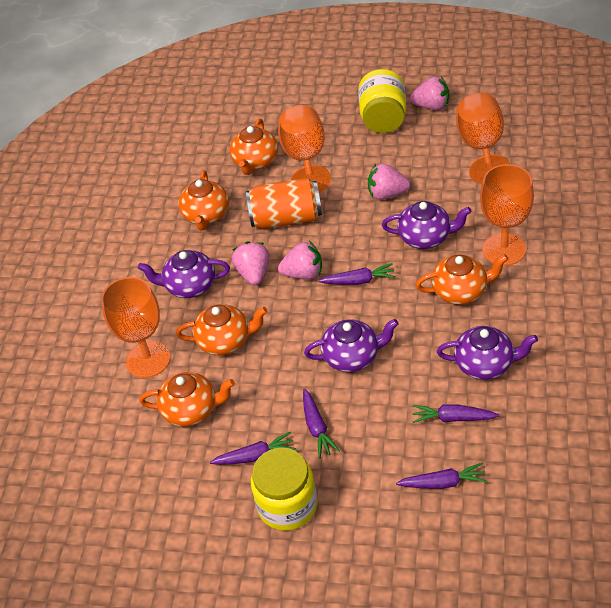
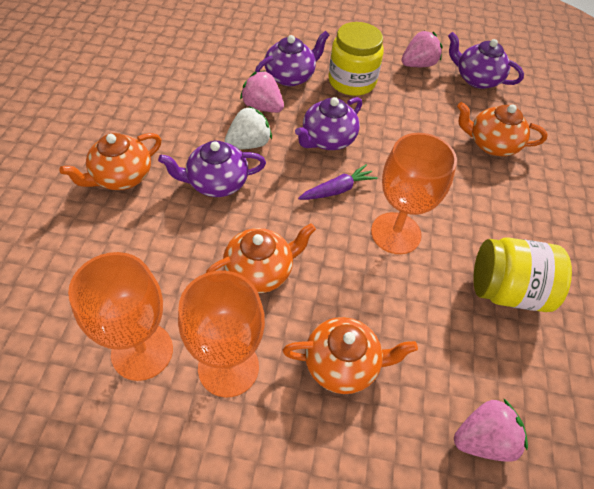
orange can: 1 -> 0
orange goblet: 4 -> 3
orange teapot: 5 -> 4
pink strawberry: 4 -> 3
purple carrot: 5 -> 1
white strawberry: 0 -> 1

